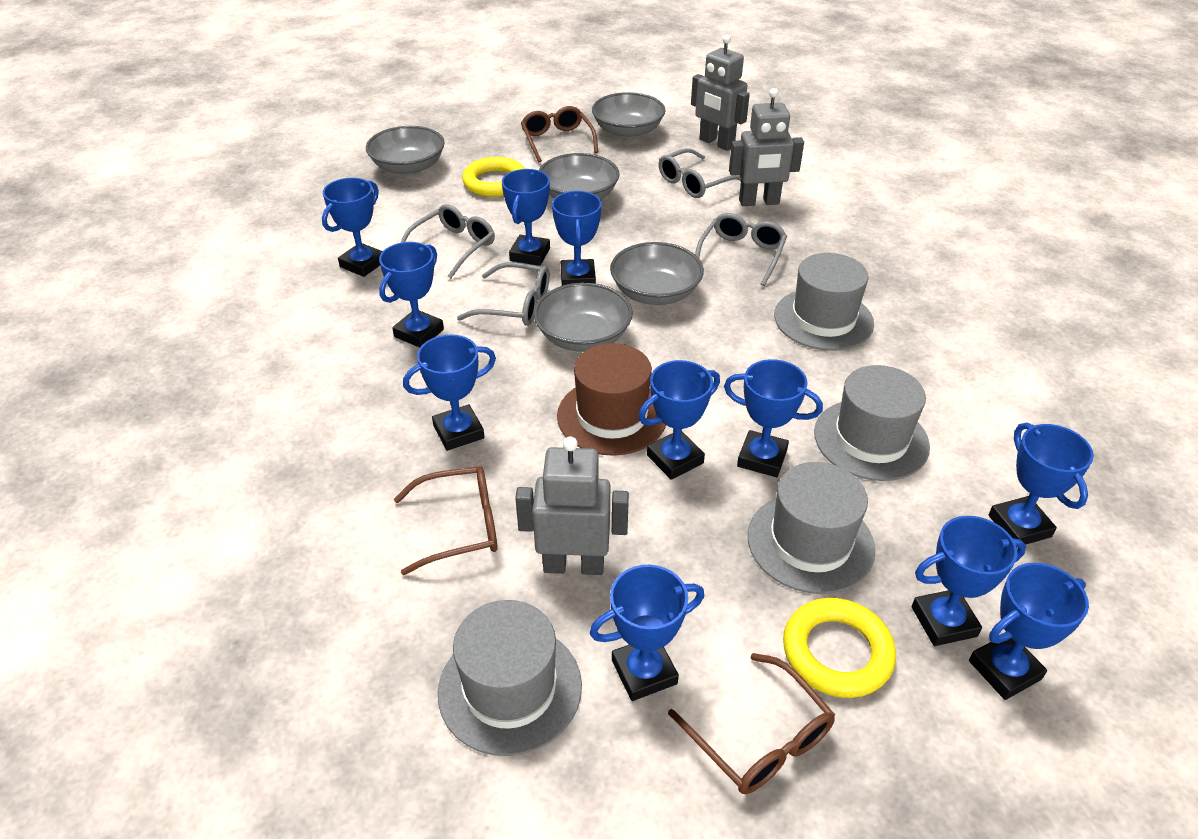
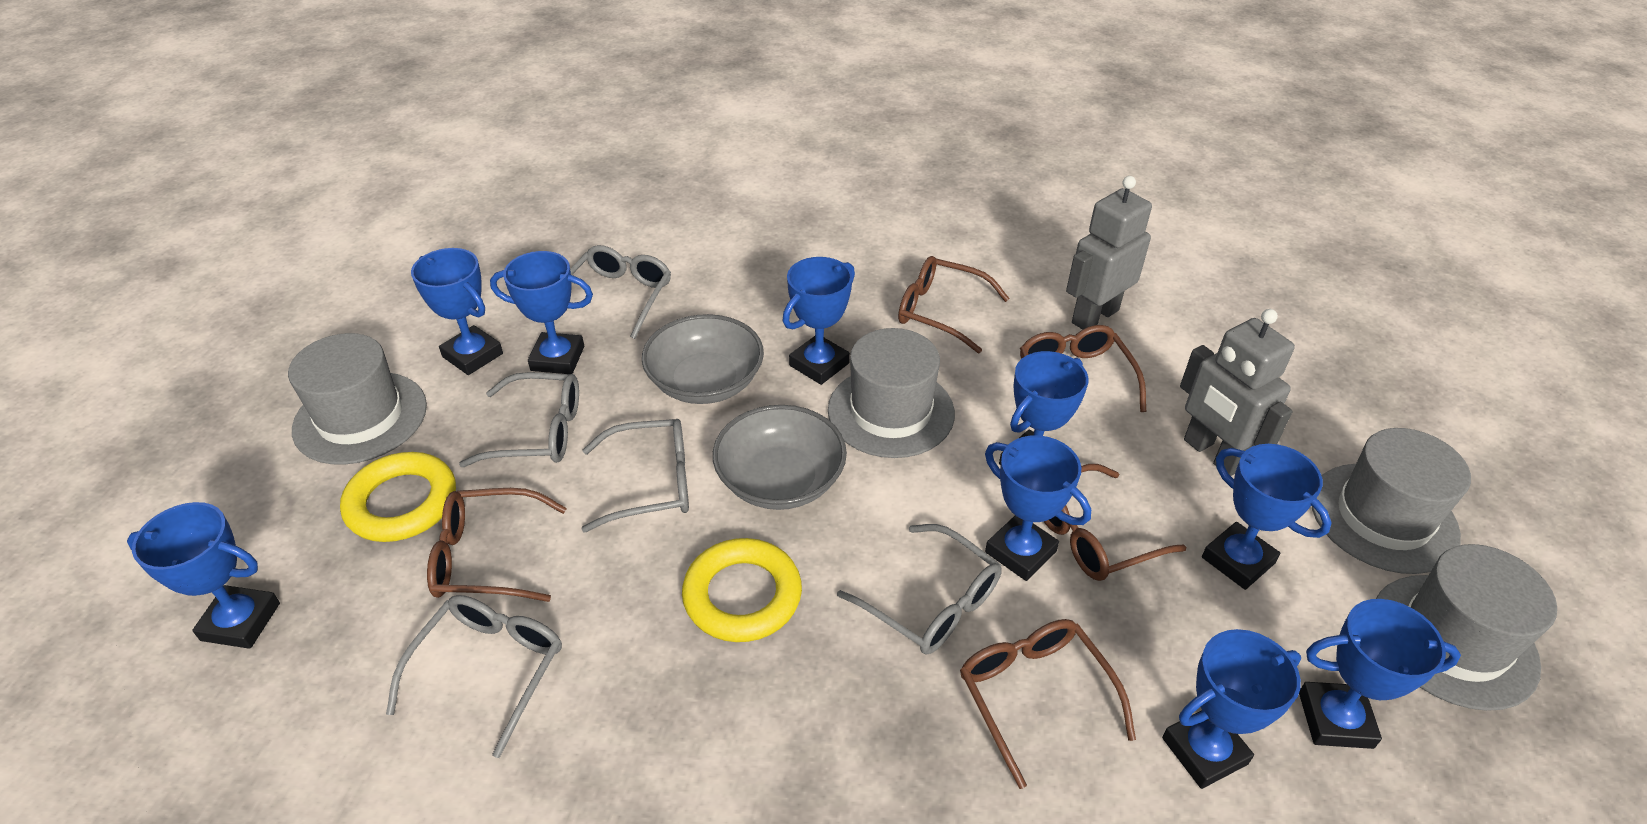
blue trophy: 11 -> 9
brown glasses: 3 -> 5
brown hat: 1 -> 0
grey bowl: 5 -> 2
grey glasses: 4 -> 5
grey robot: 3 -> 2

